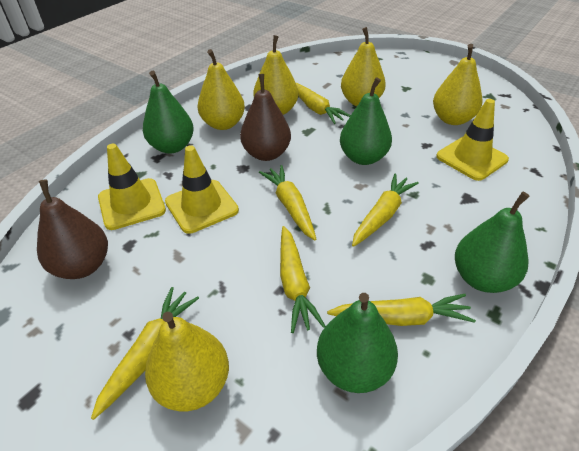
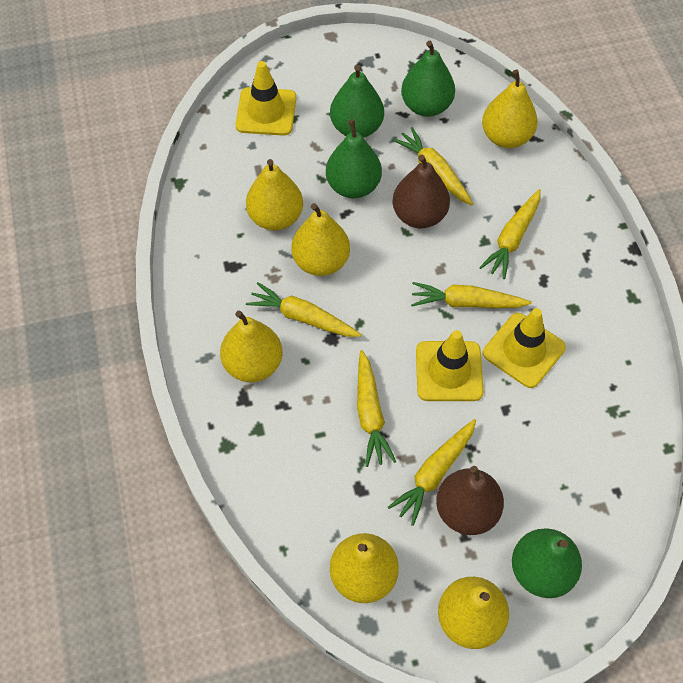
yellow pear: 5 -> 6

